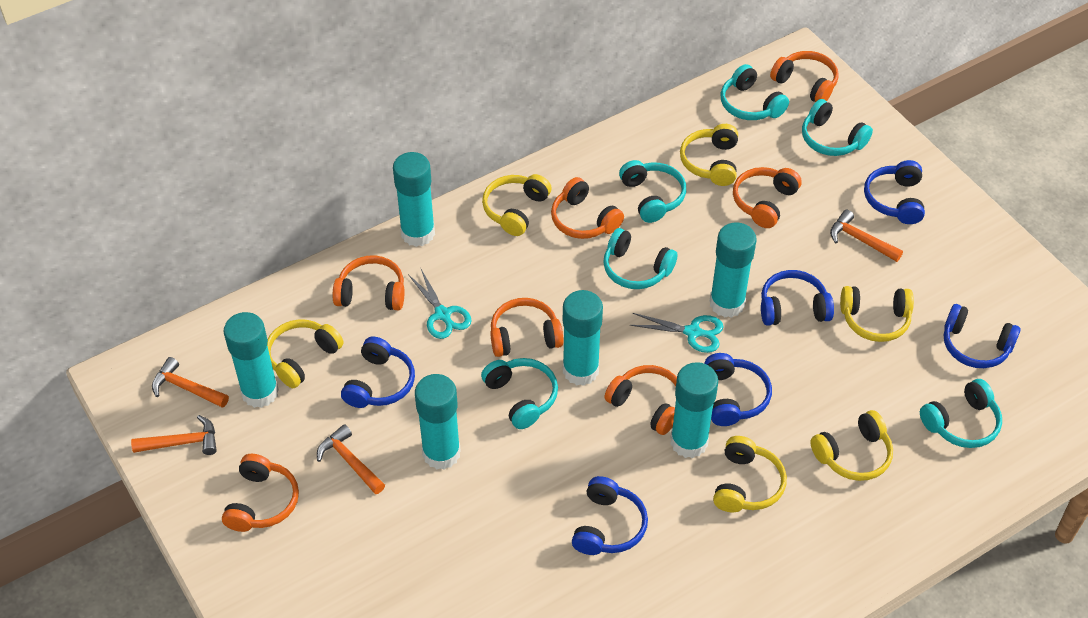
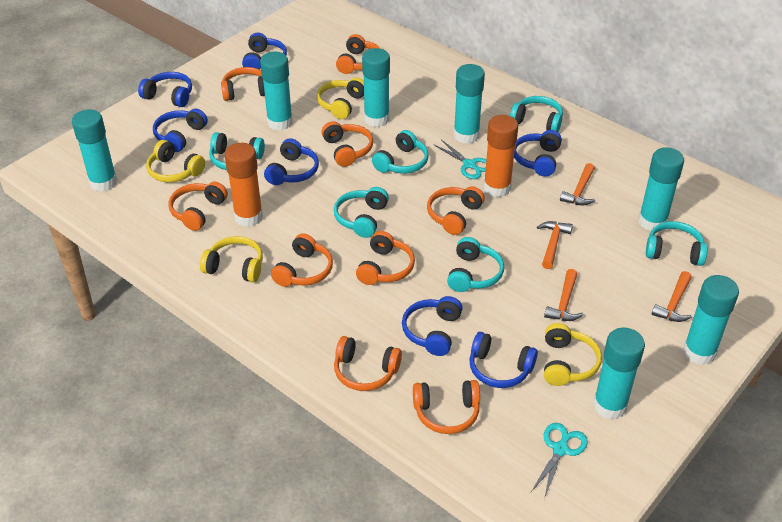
blue headphones: 6 -> 7
orange glue stick: 0 -> 2
orange headphones: 7 -> 9
turquoise glue stick: 6 -> 7
yellow headphones: 6 -> 4

